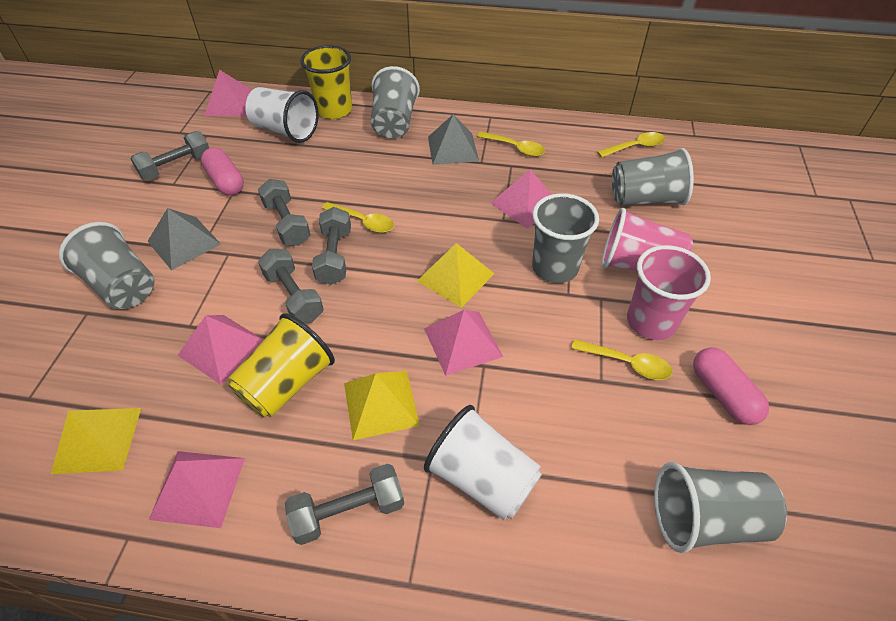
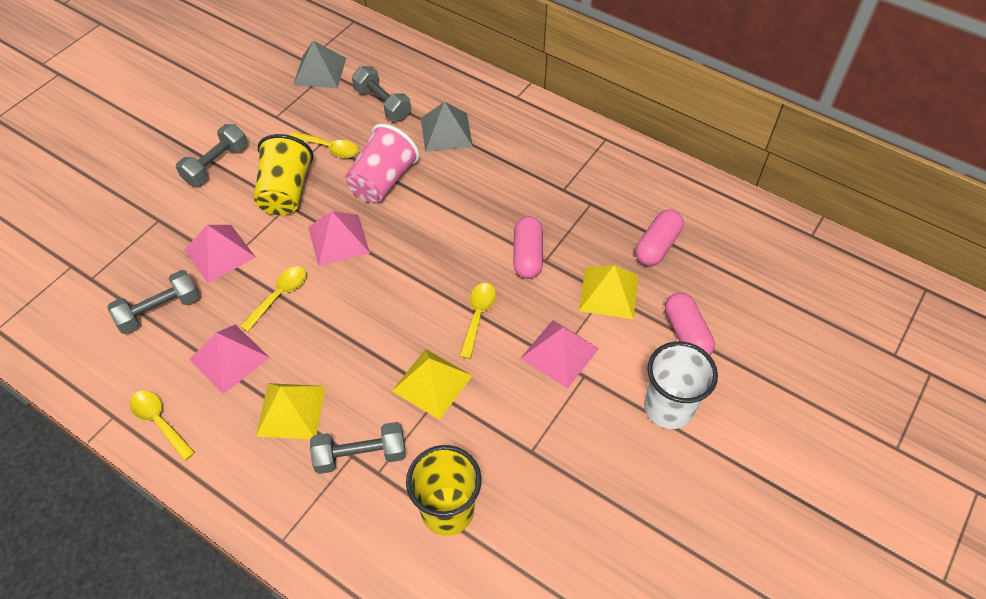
grey cup: 5 -> 0
grey dumbbell: 5 -> 4
pink capsule: 2 -> 3
pink cup: 2 -> 1
pink pyramid: 5 -> 4
white cup: 2 -> 1

